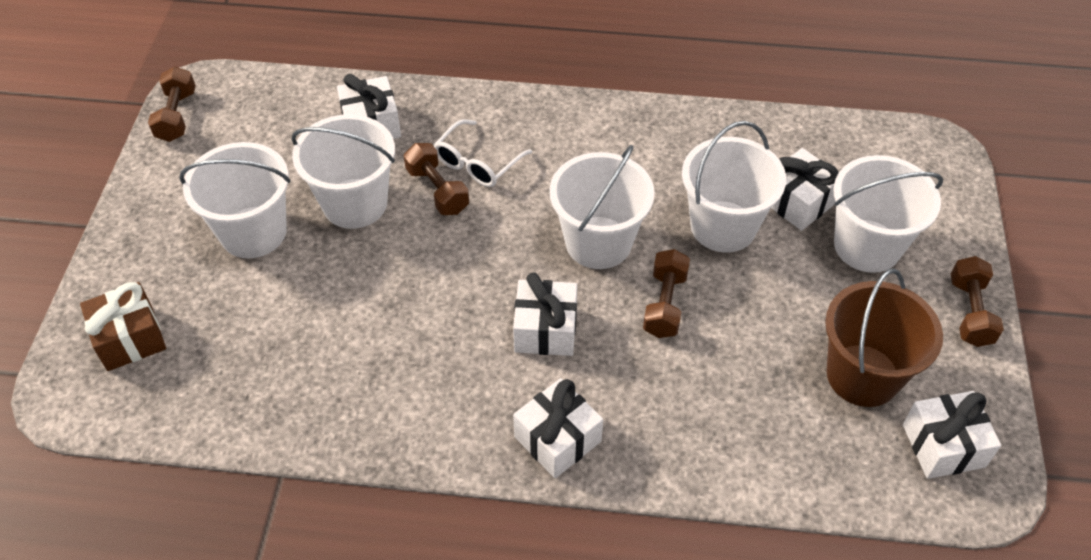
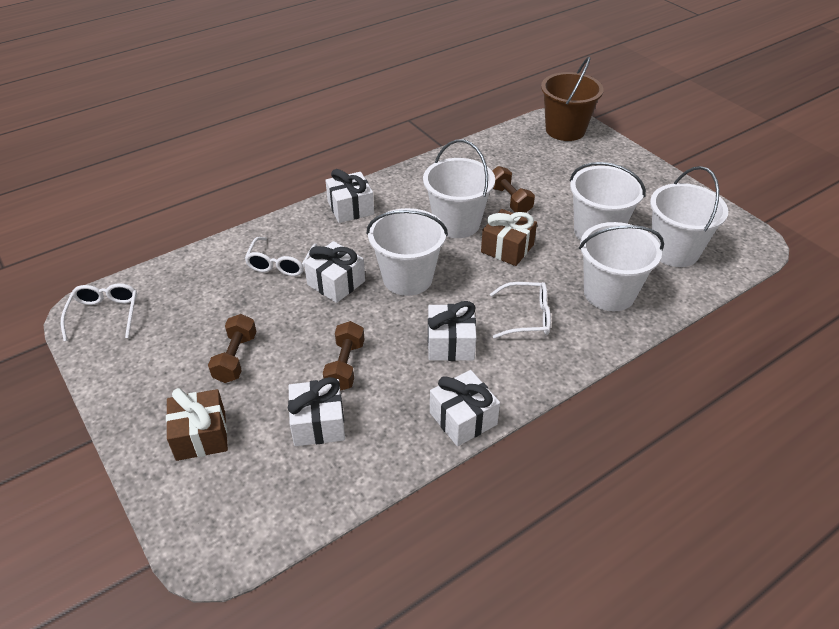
brown dumbbell: 4 -> 3
brown gift: 1 -> 2
white glasses: 1 -> 3

